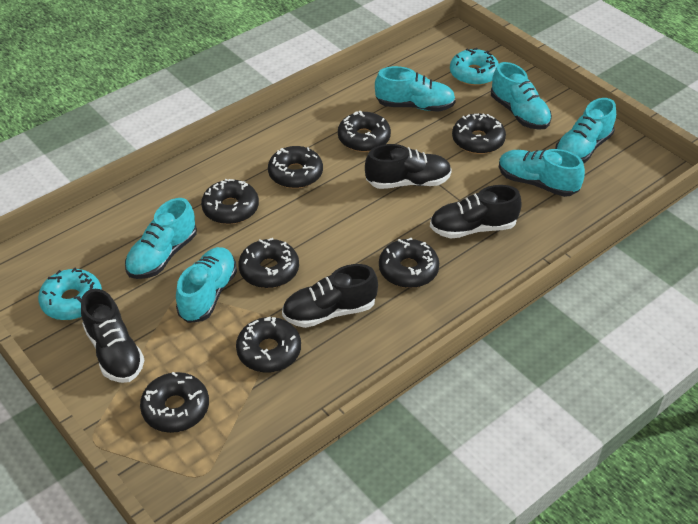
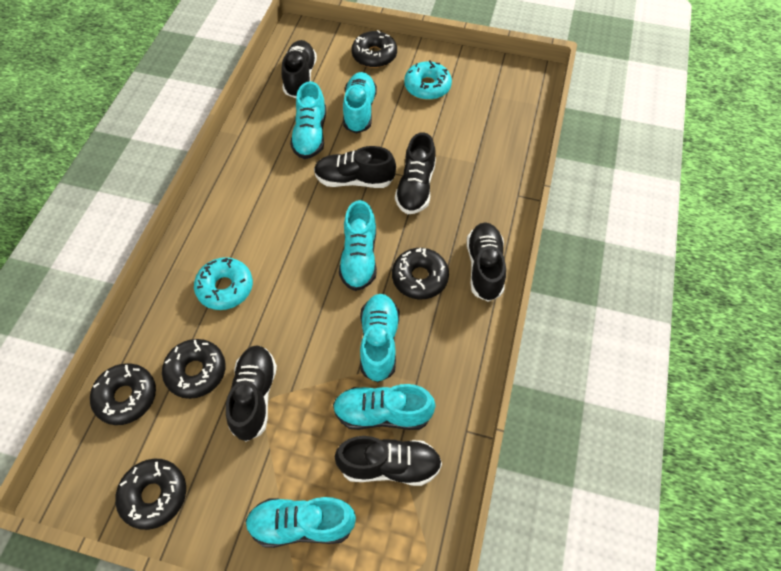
black donut: 8 -> 5
black shoe: 4 -> 6

